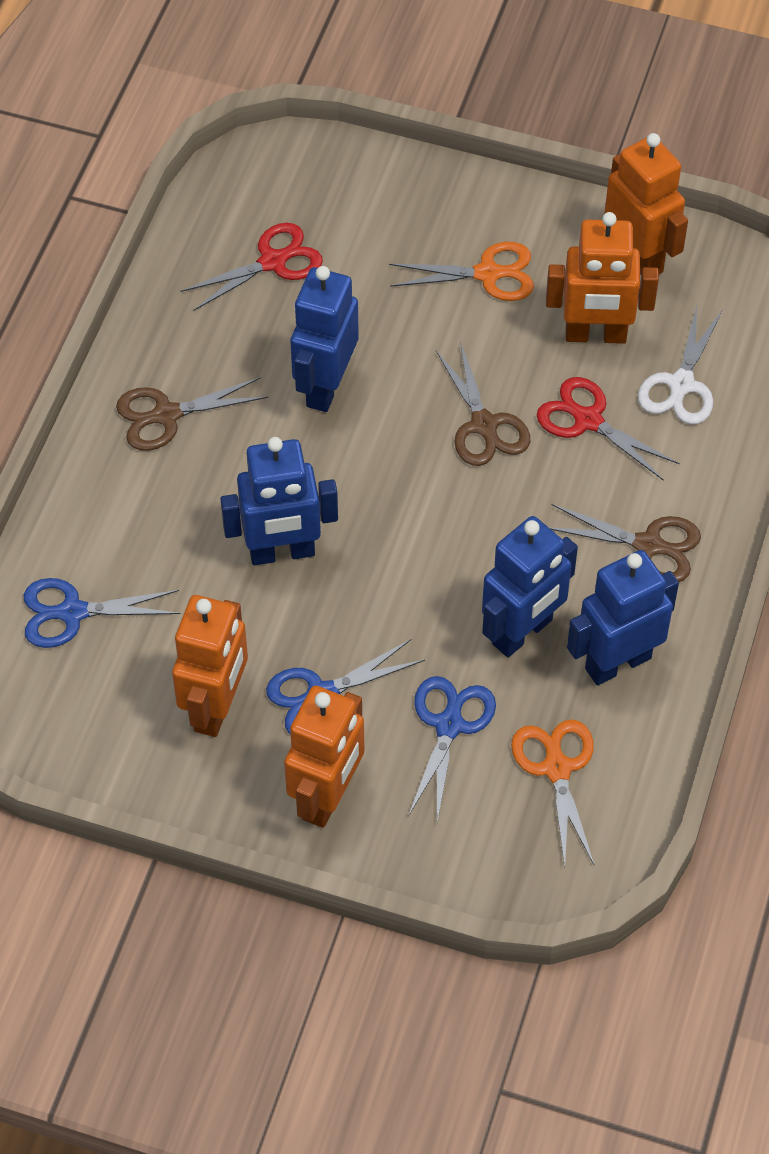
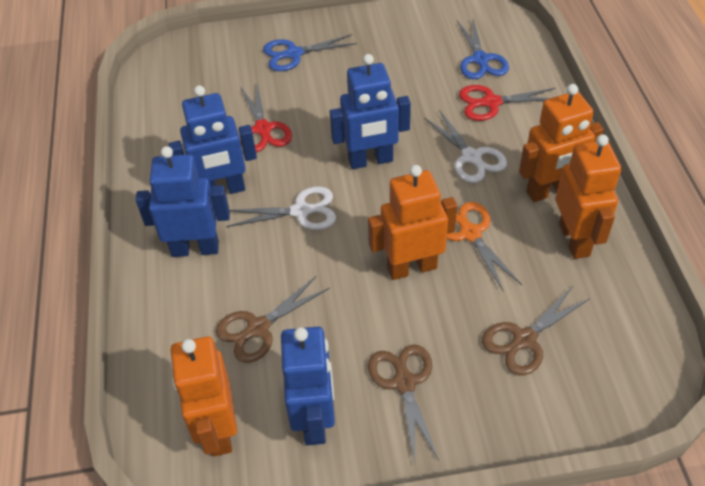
blue scissors: 3 -> 2
orange scissors: 2 -> 1
white scissors: 1 -> 2

